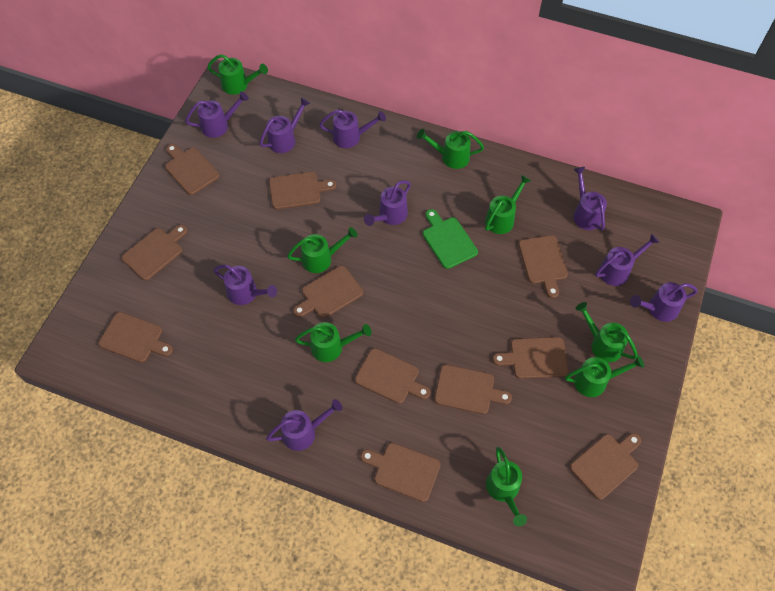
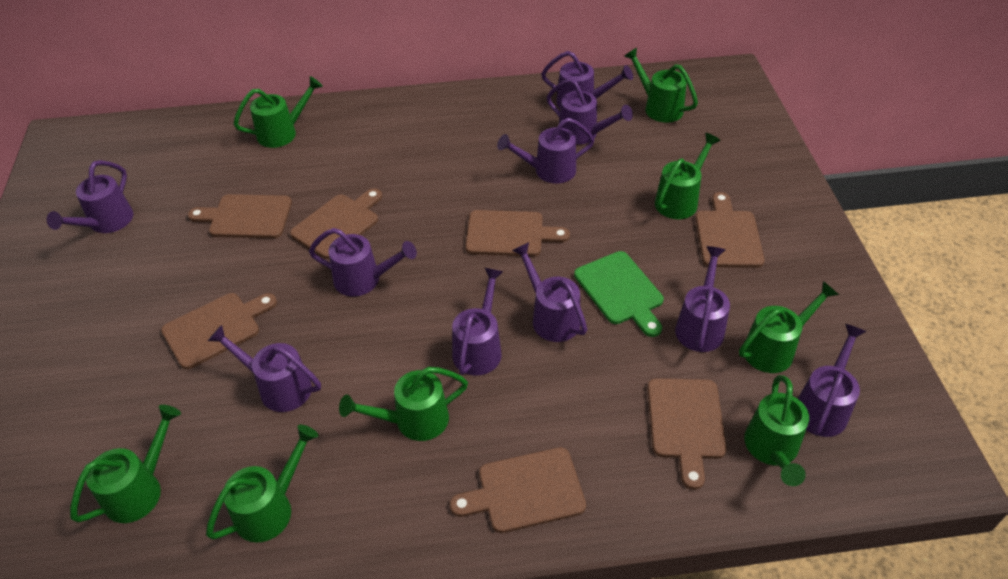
brown cutting board: 11 -> 7
purple watering can: 9 -> 10

